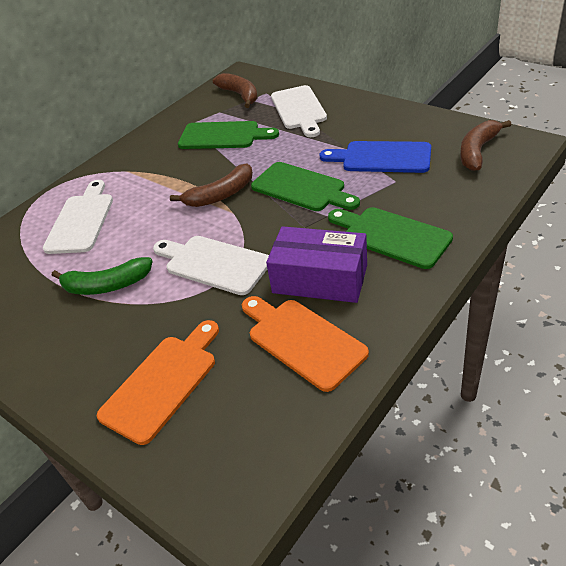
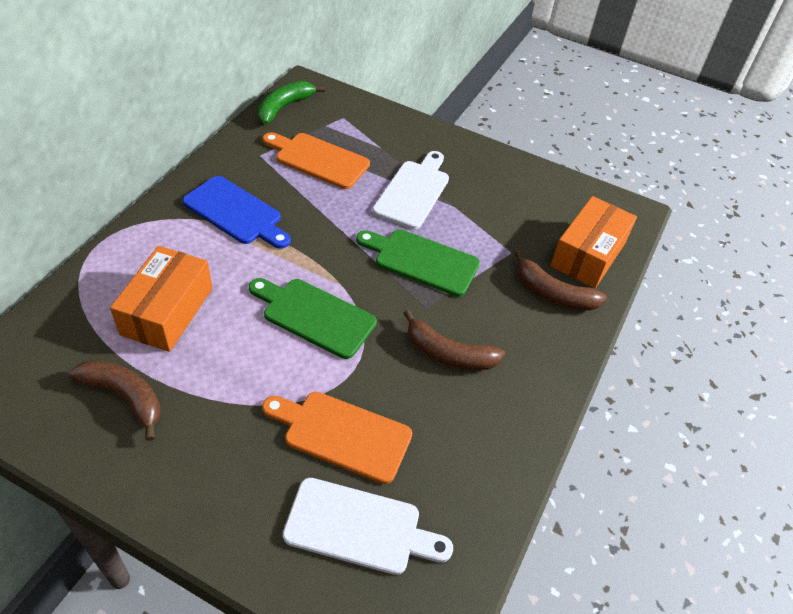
green cutting board: 3 -> 2
orange box: 0 -> 2
purple box: 1 -> 0
white cutting board: 3 -> 2

